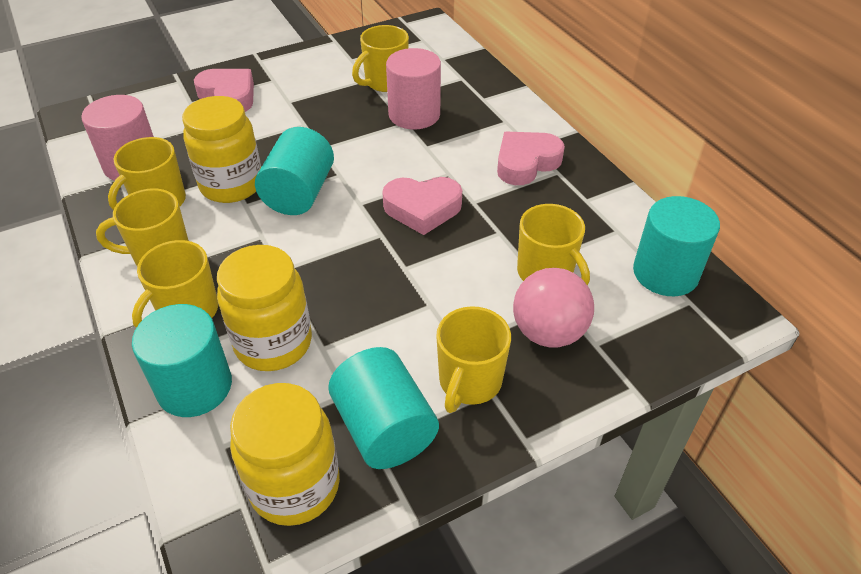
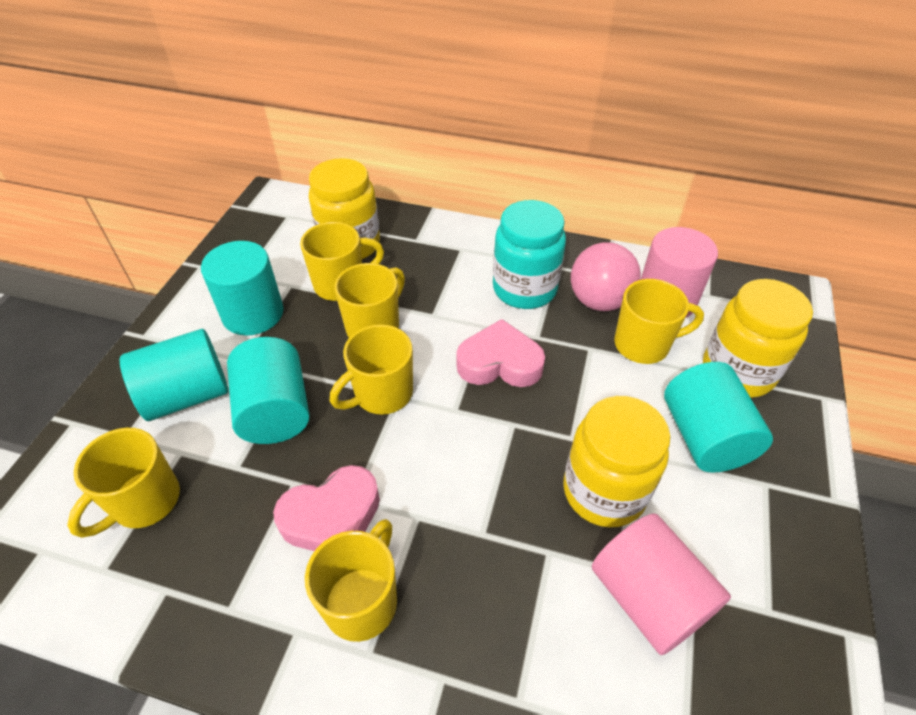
pink heart: 3 -> 2
turquoise jar: 0 -> 1

